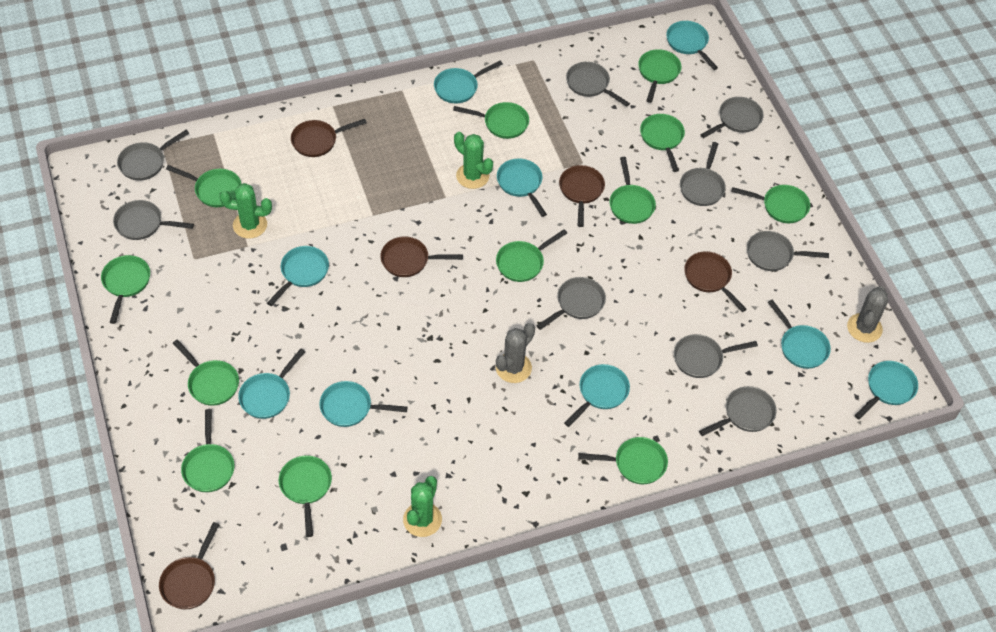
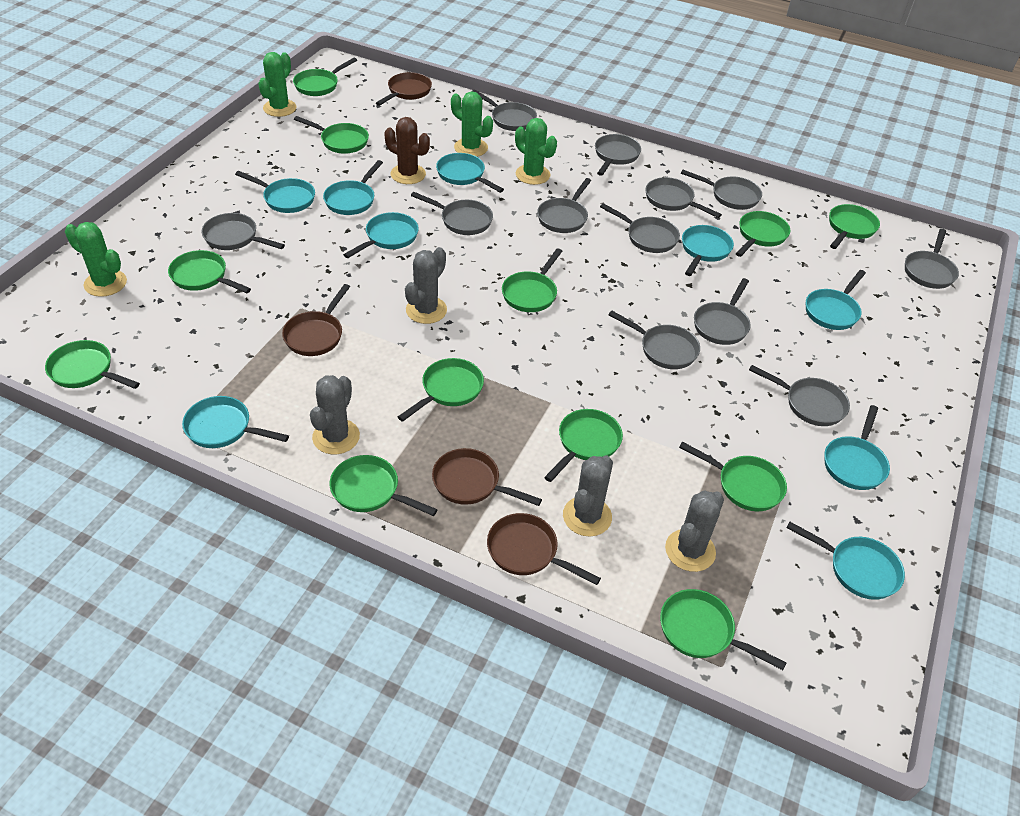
brown cactus: 0 -> 1
brown pan: 5 -> 4
green cactus: 3 -> 4
grey cactus: 2 -> 4
grey pan: 9 -> 12

